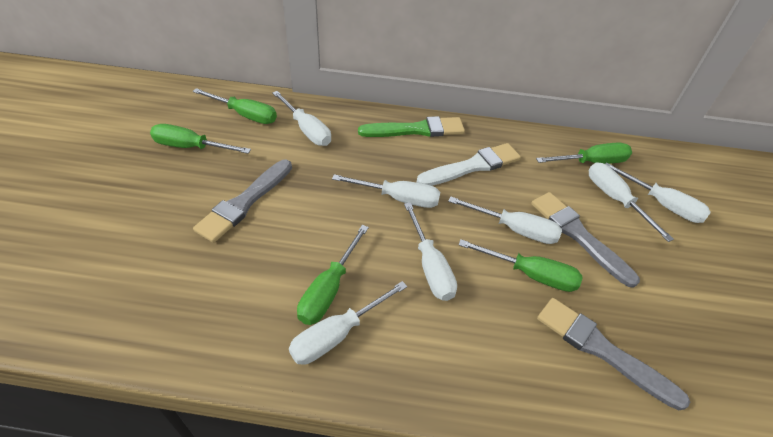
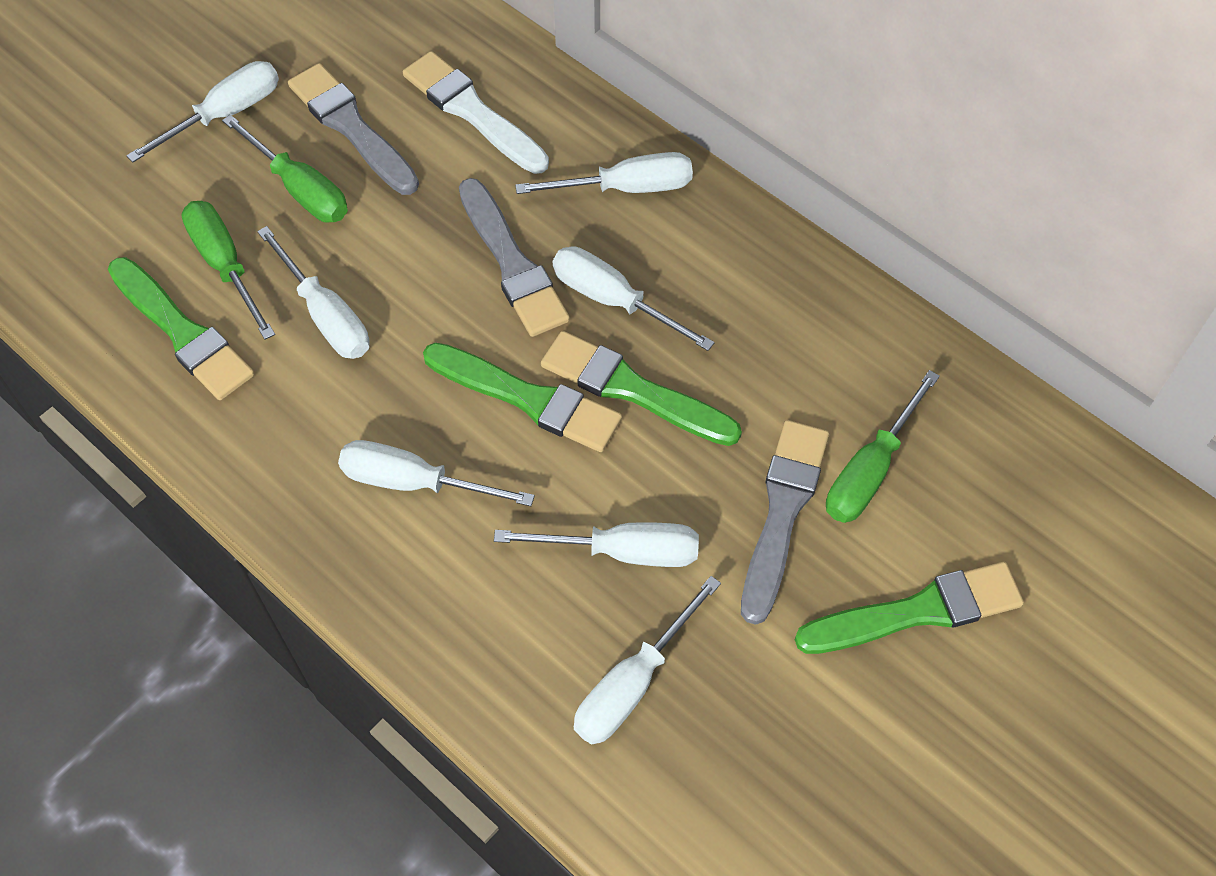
green brush: 1 -> 4
green screwdriver: 5 -> 3

